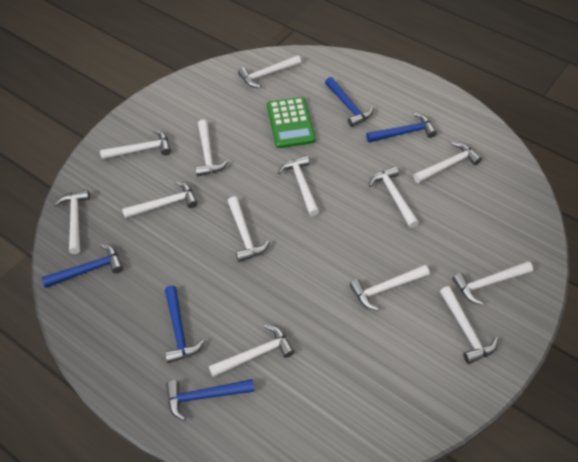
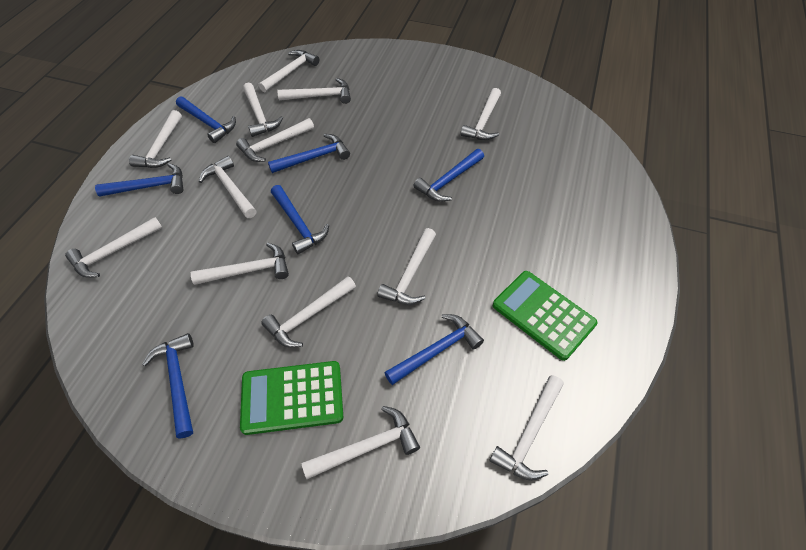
blue hammer: 5 -> 7
green calculator: 1 -> 2

